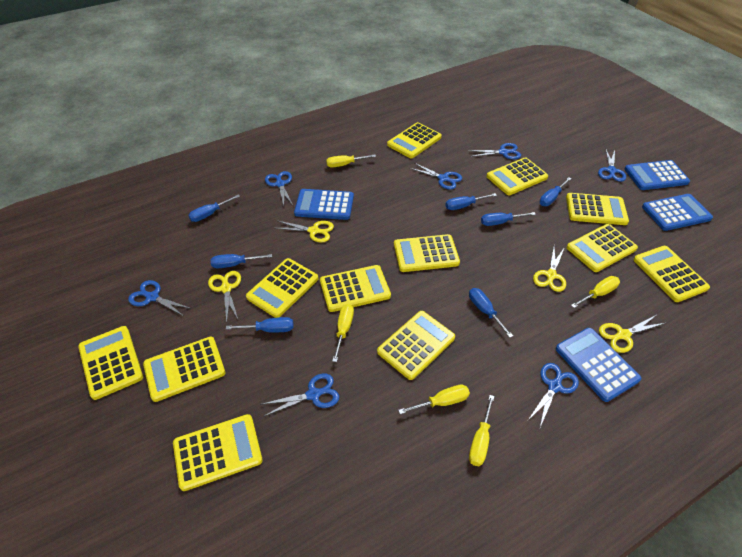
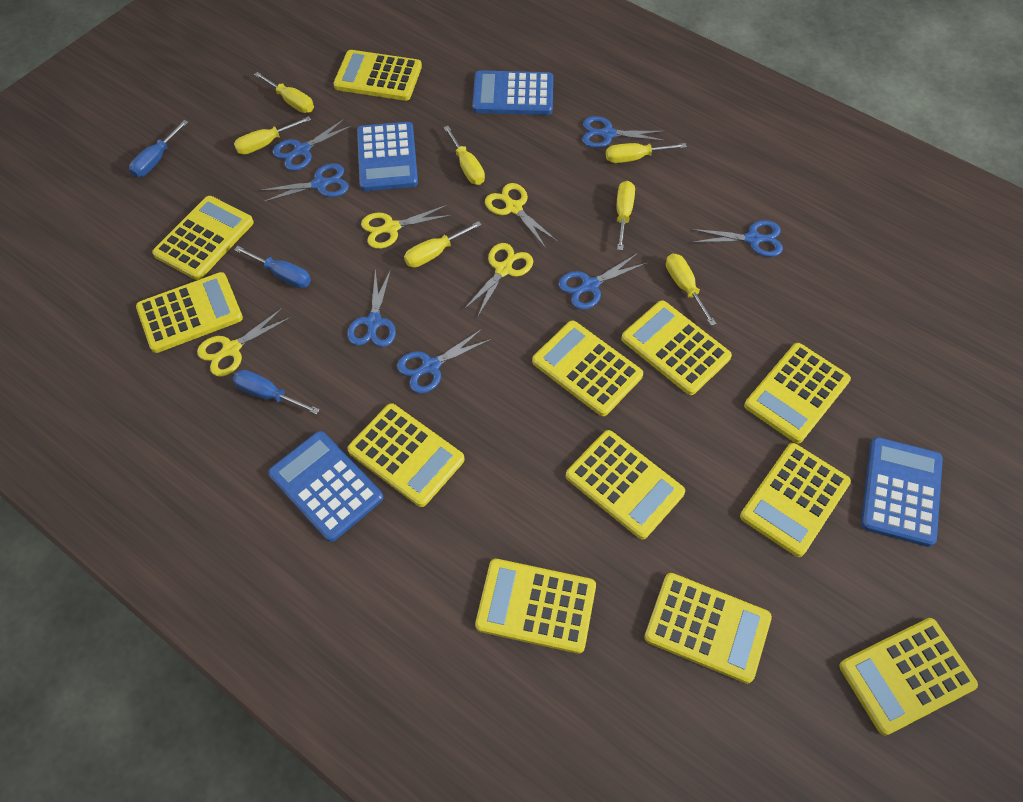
blue screwdriver: 7 -> 3
yellow screwdriver: 5 -> 7

